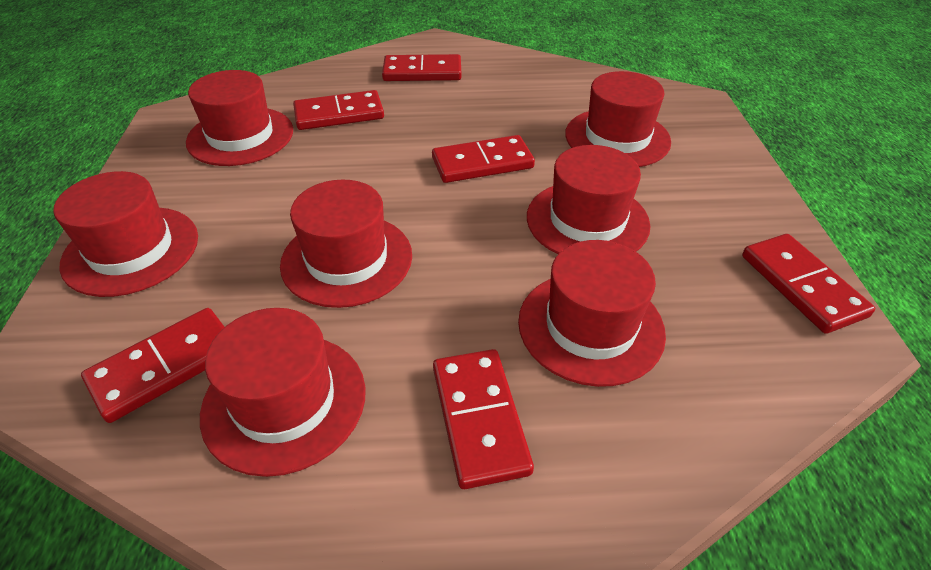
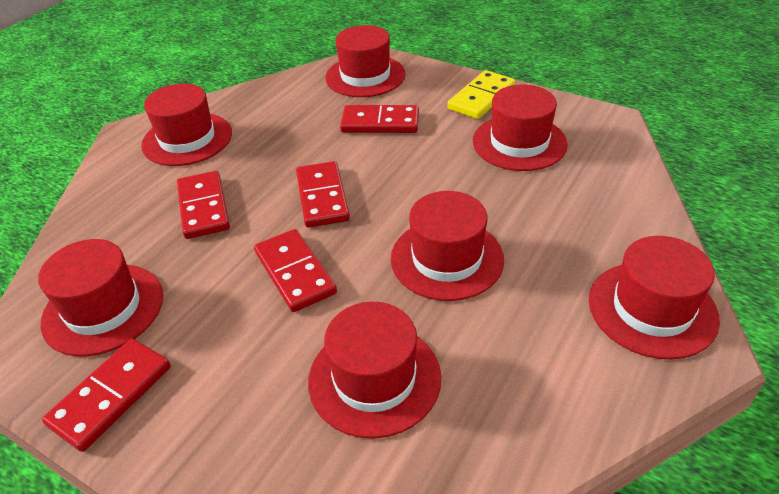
red domino: 6 -> 5
yellow domino: 0 -> 1

